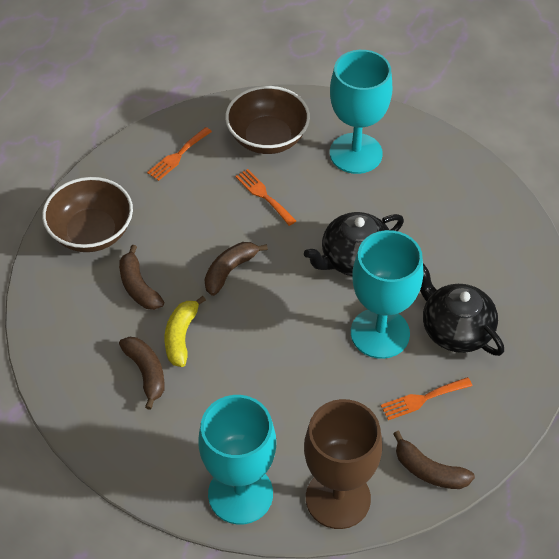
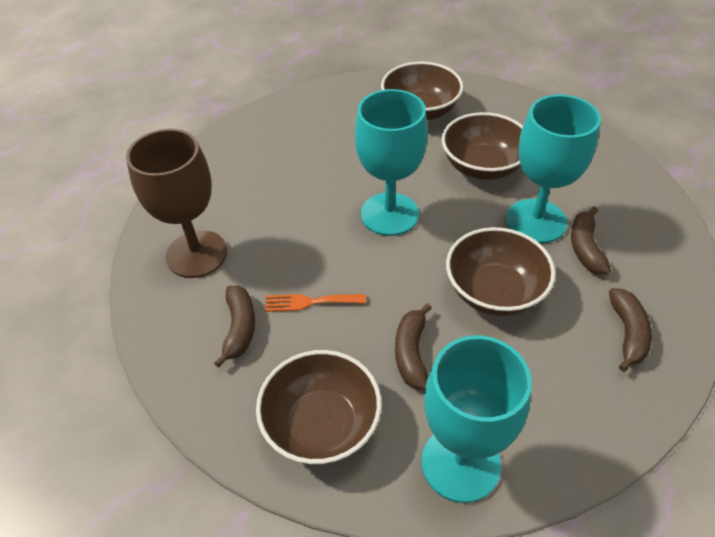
black teapot: 2 -> 0
brown bowl: 2 -> 4
orange fork: 3 -> 1
yellow banana: 1 -> 0

